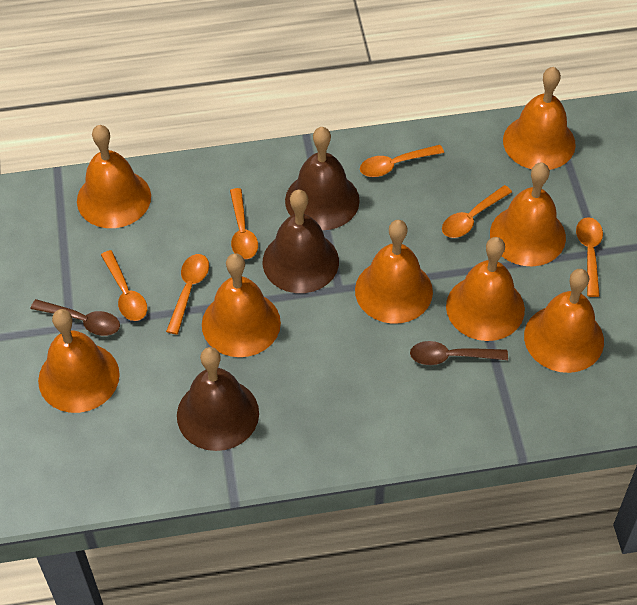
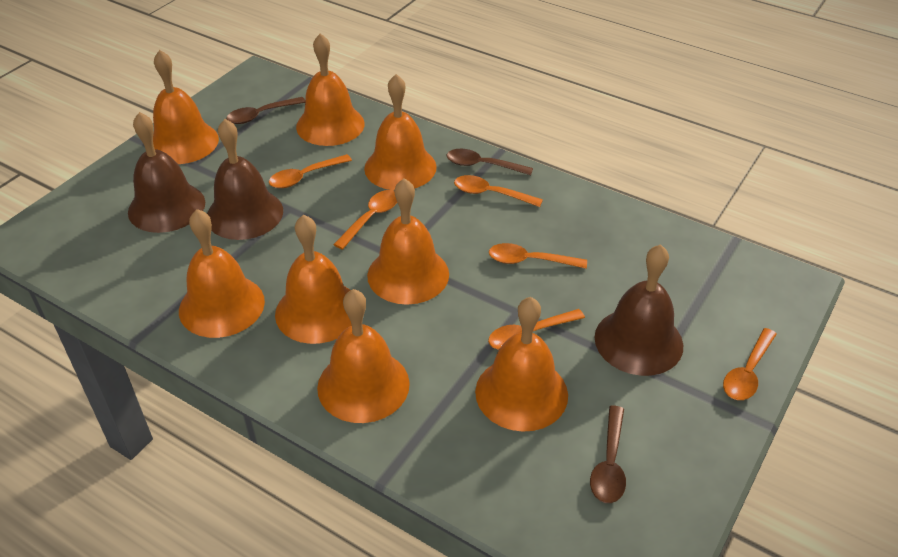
brown spoon: 2 -> 3

